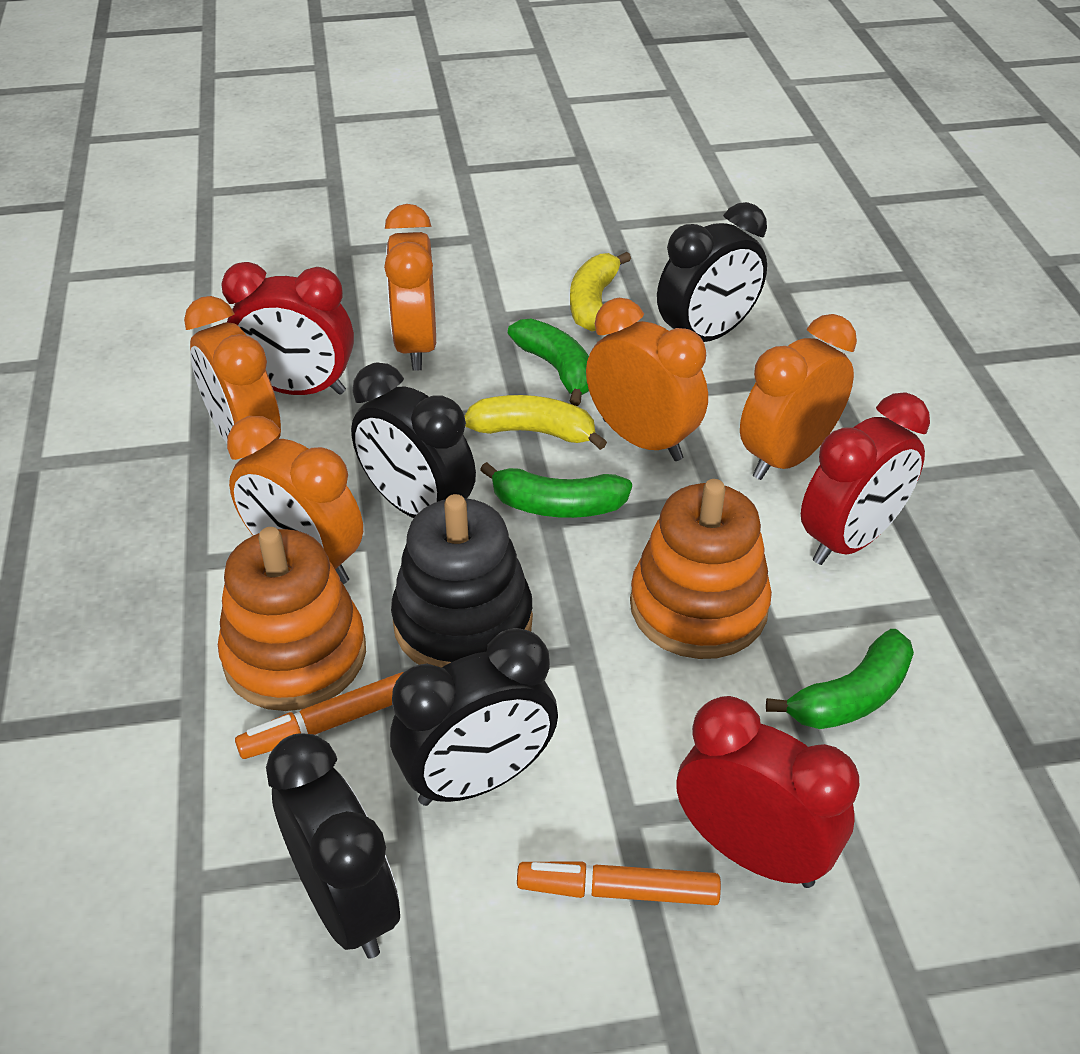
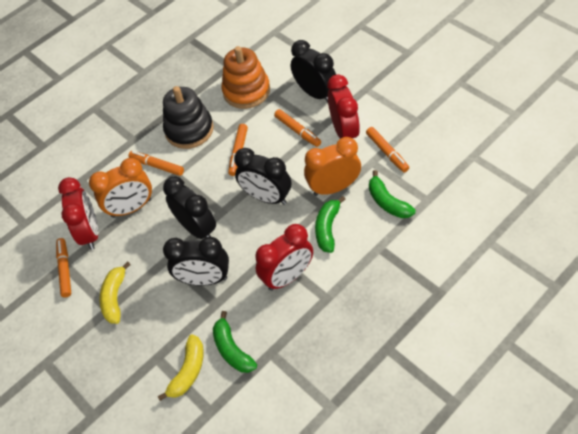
orange clock: 5 -> 2
orange marker: 2 -> 5
orange stacking toy: 2 -> 1

